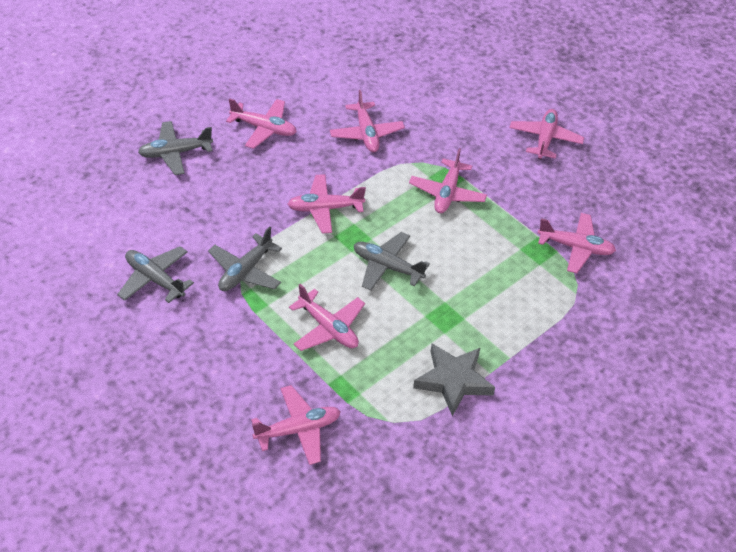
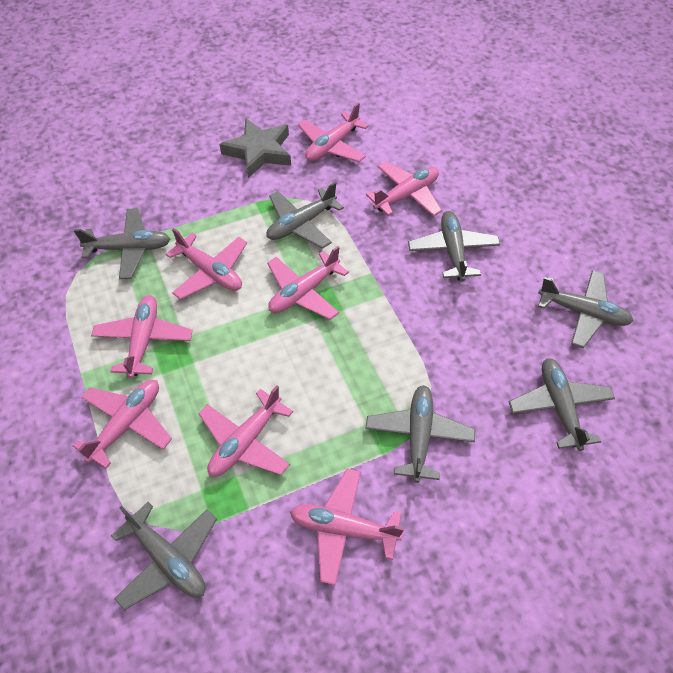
grey plane: 4 -> 7

